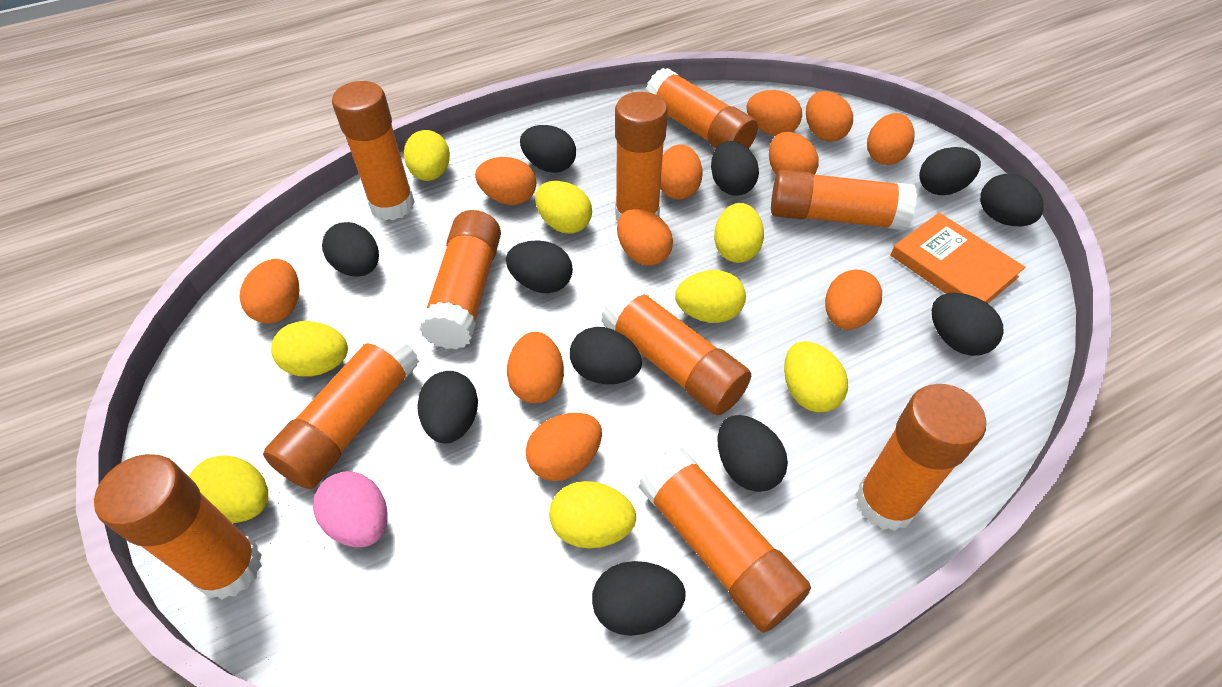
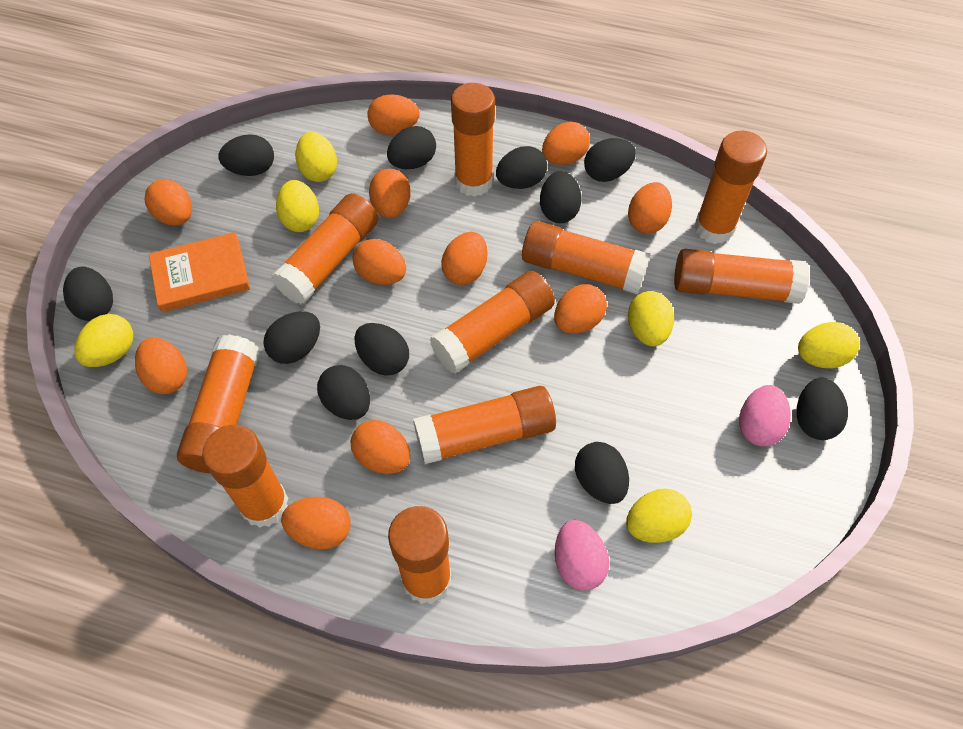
pink egg: 1 -> 2
yellow egg: 8 -> 6

